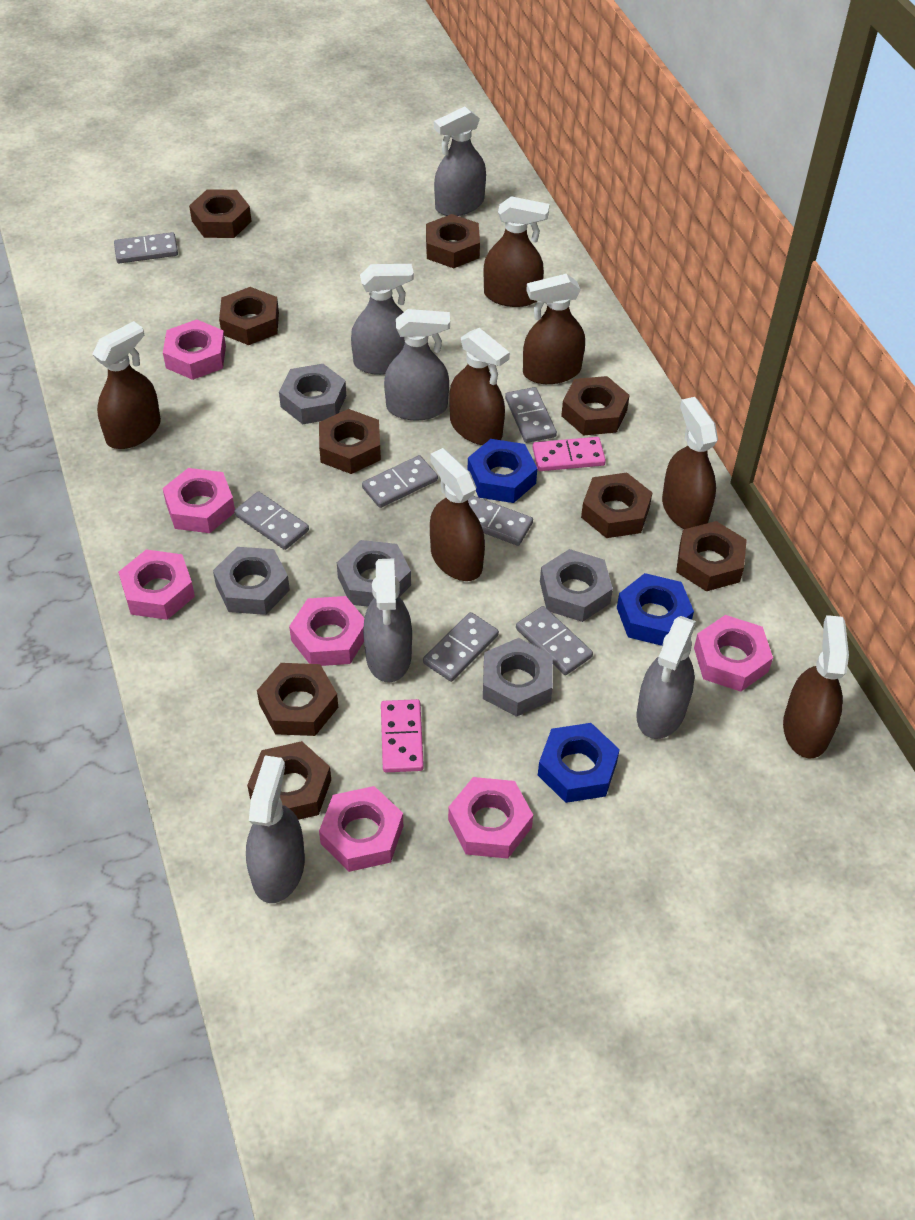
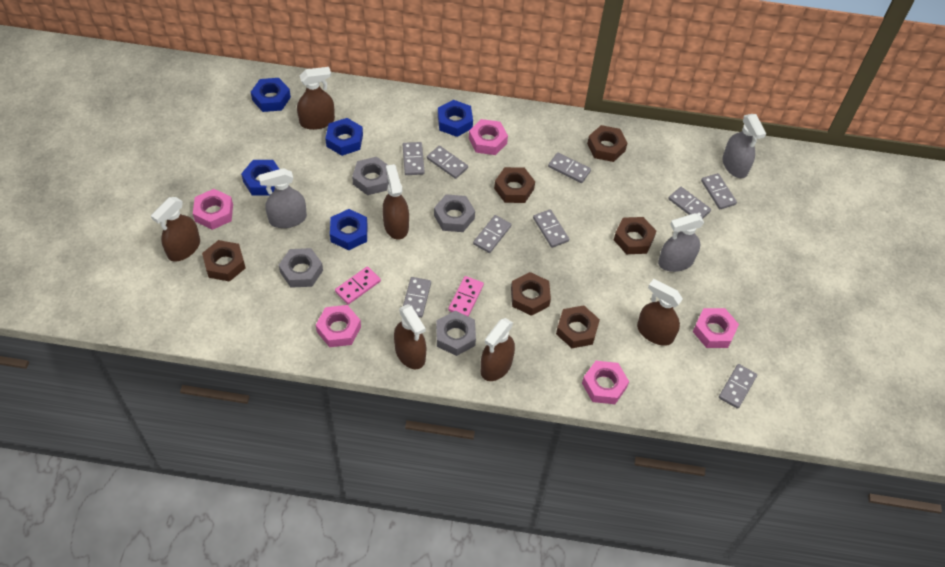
blue nut: 3 -> 5
brown nut: 9 -> 6
brown spray bottle: 7 -> 6
grey domino: 7 -> 9
grey nut: 5 -> 4
grey spray bottle: 6 -> 3
pink nut: 7 -> 5

